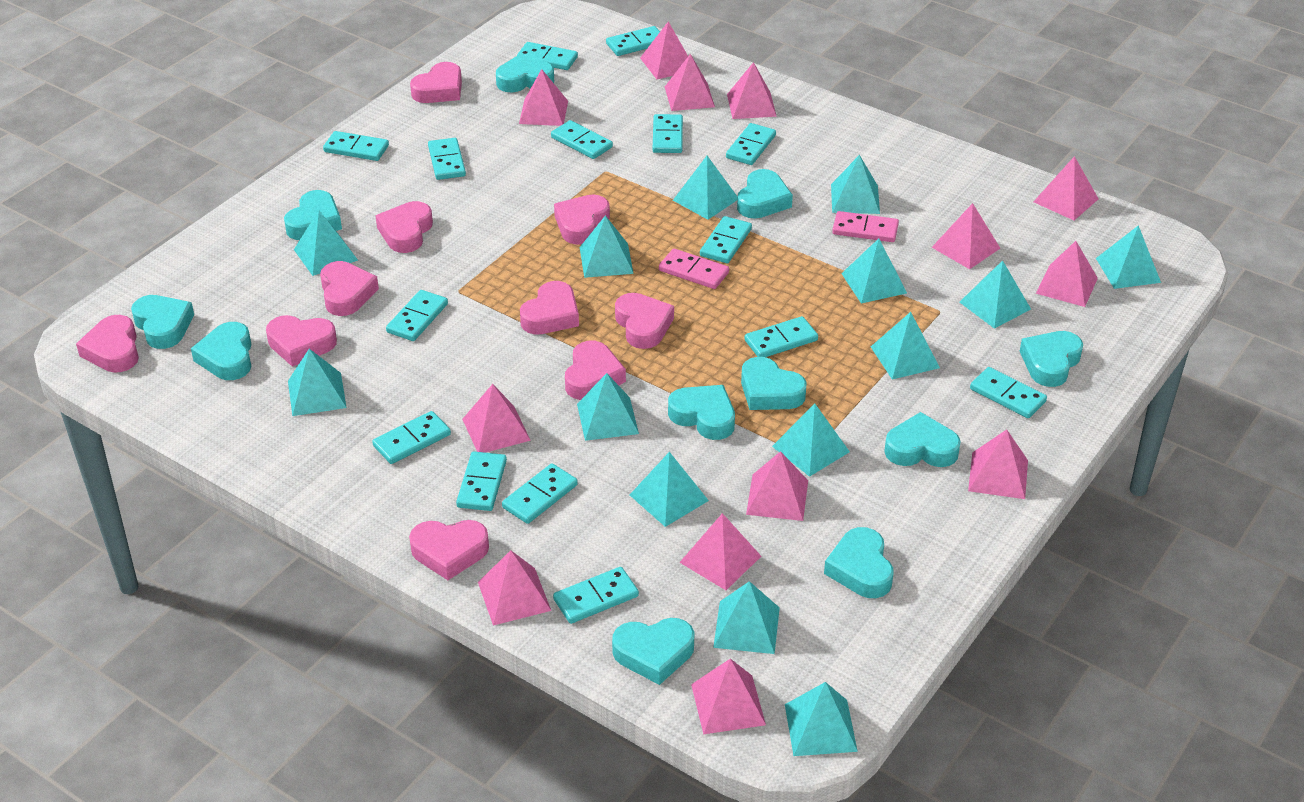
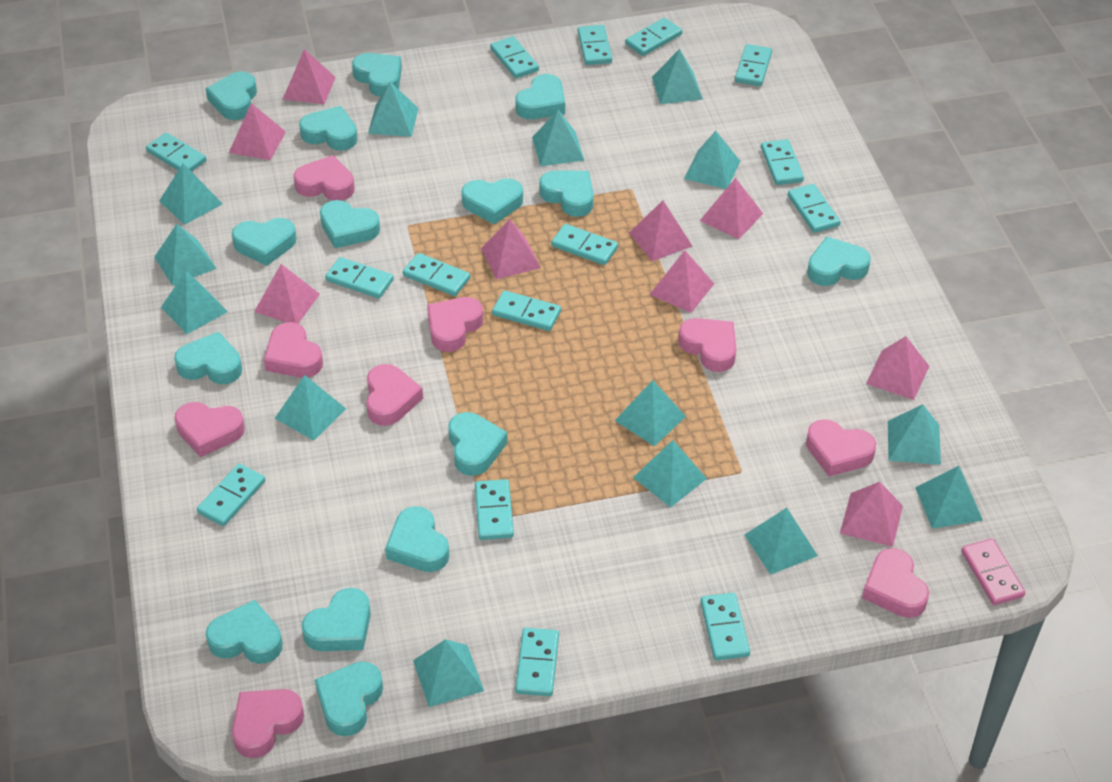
pink domino: 2 -> 1
pink heart: 10 -> 9
pink pyramid: 13 -> 9
turquoise heart: 11 -> 15

